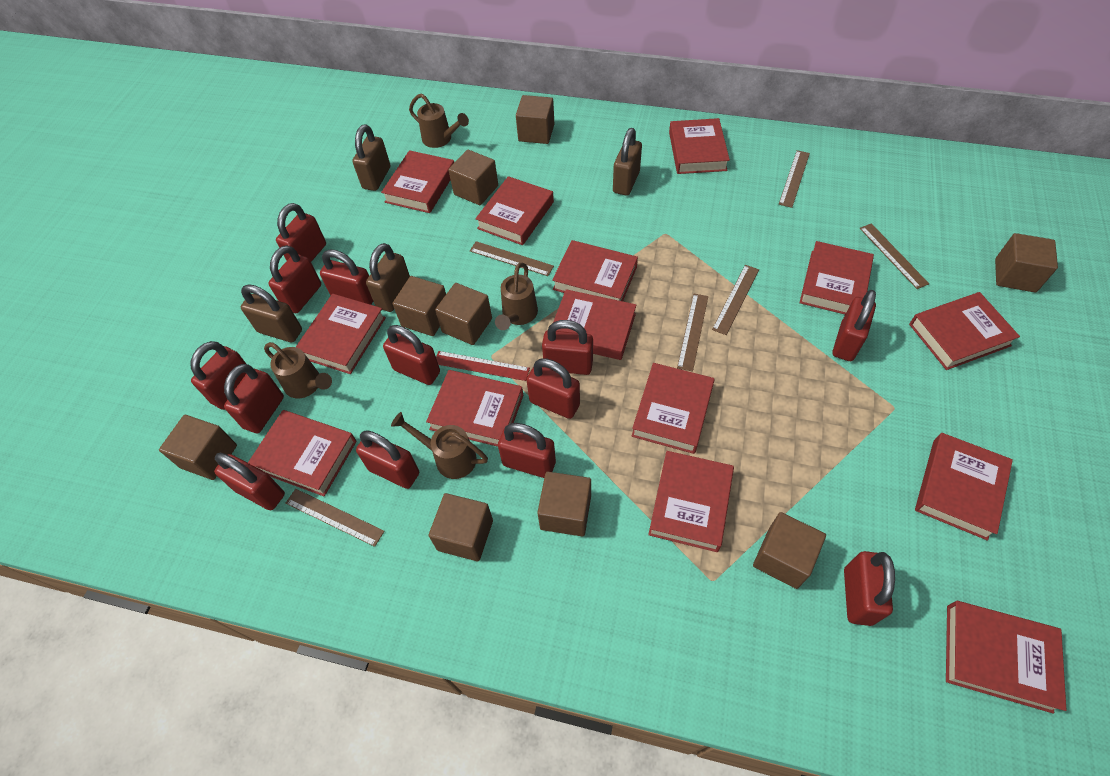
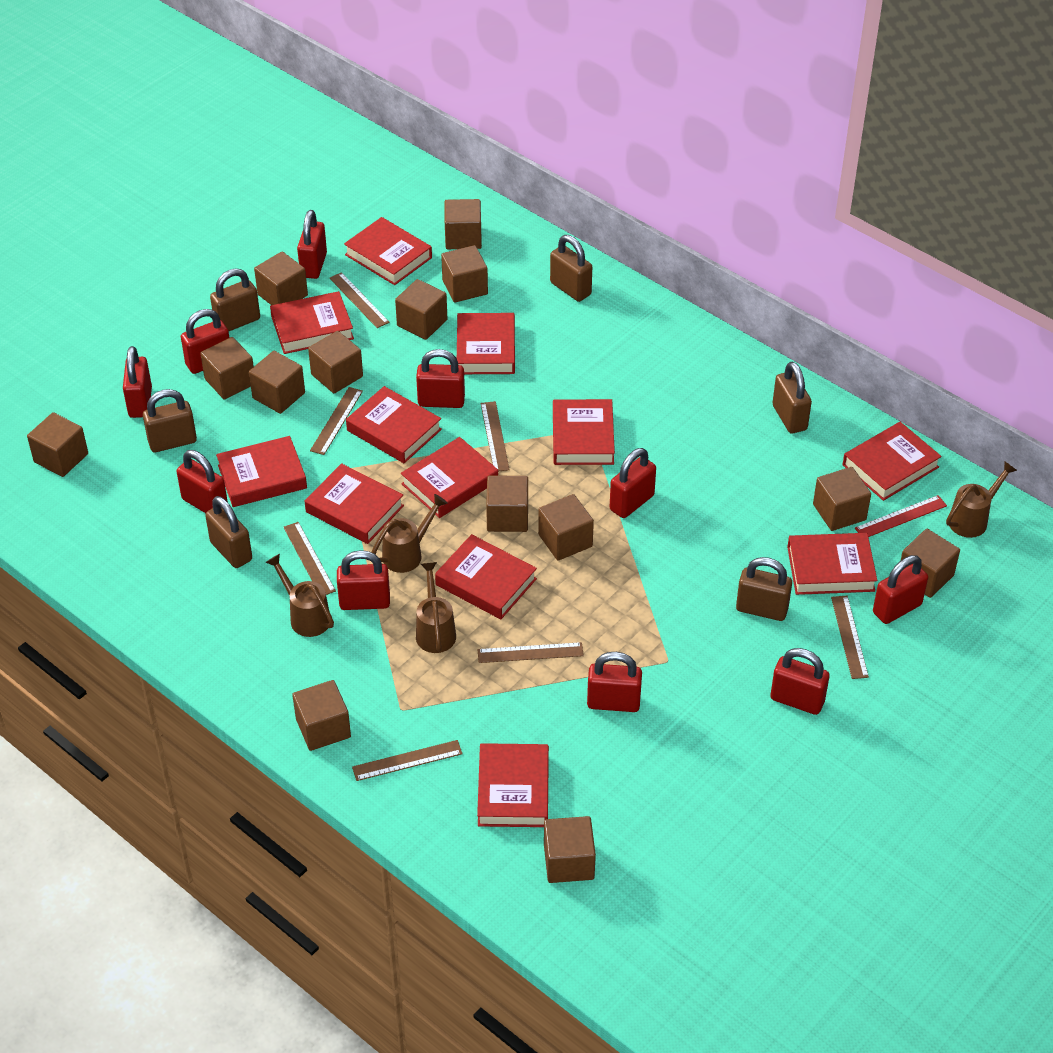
brown cube: 9 -> 14
brown padlock: 4 -> 6
brown ruler: 6 -> 7
red book: 14 -> 12
red padlock: 13 -> 10

